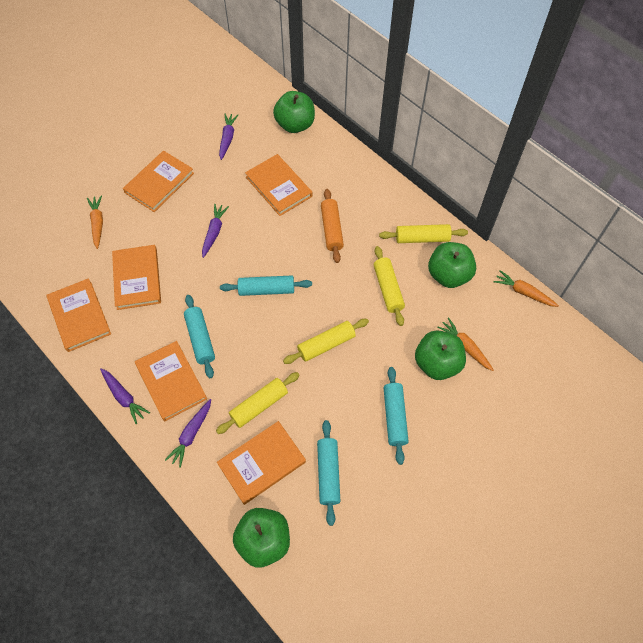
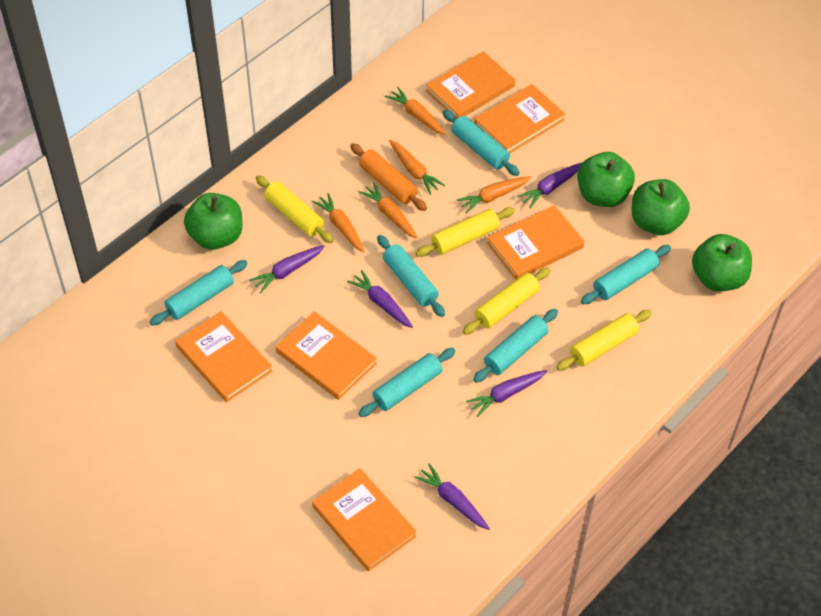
orange carrot: 3 -> 5
purple carrot: 4 -> 5
turquoise rolling pin: 4 -> 6

